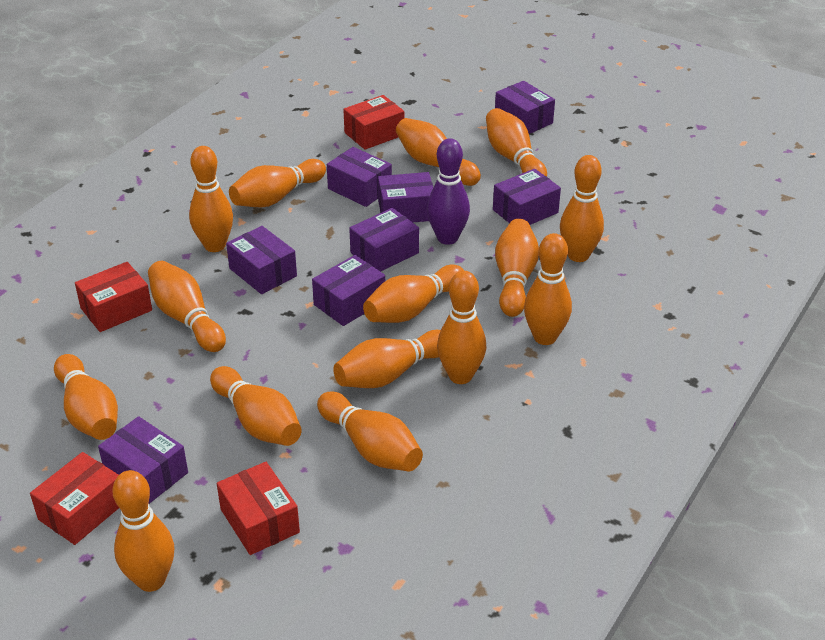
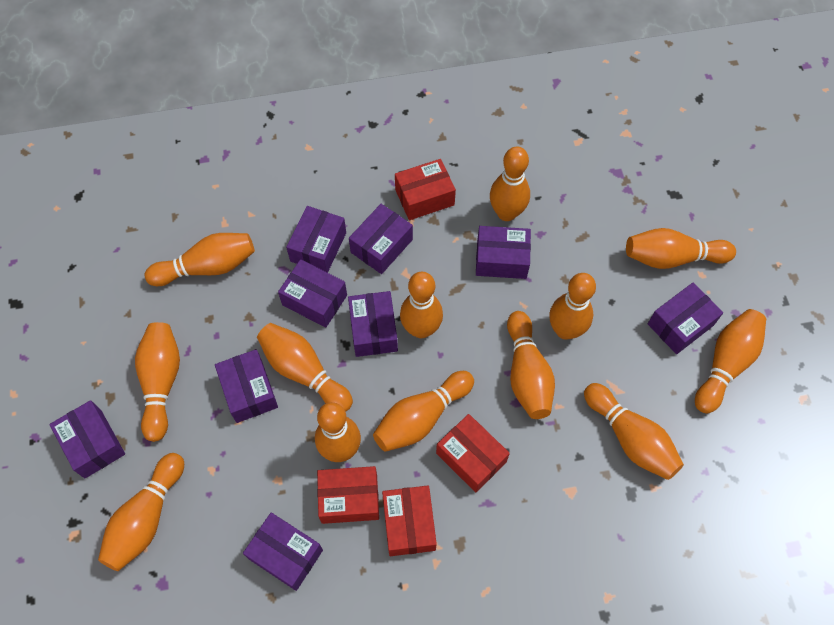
orange bowling pin: 15 -> 13
purple bowling pin: 1 -> 0
purple box: 8 -> 9

